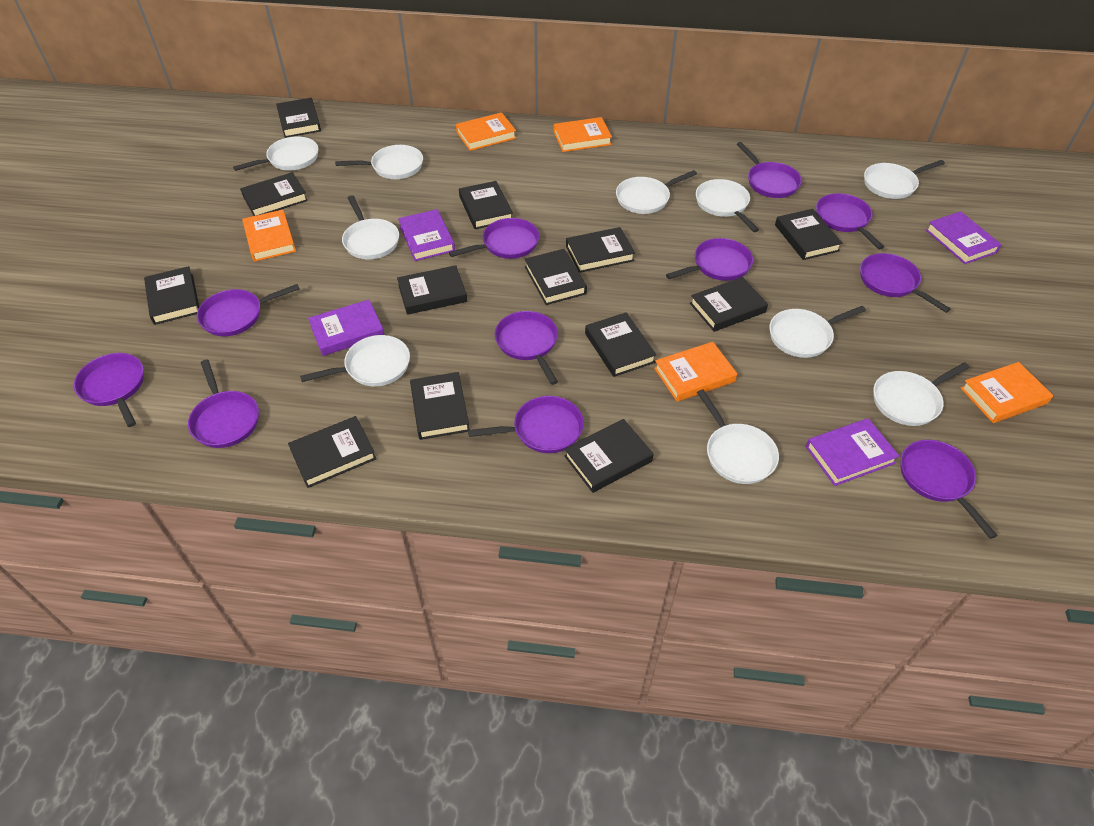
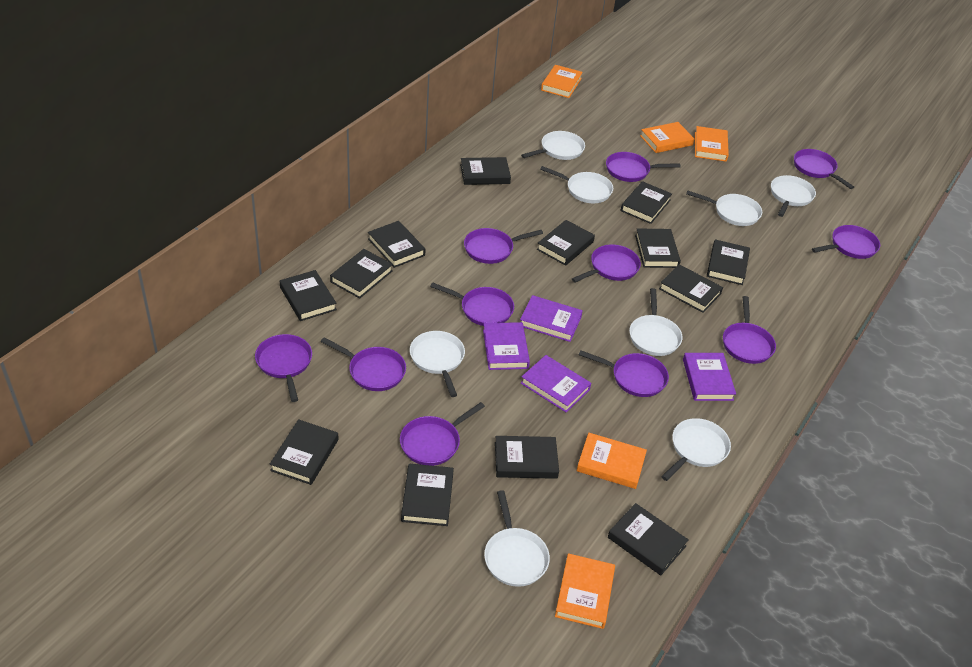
white pan: 10 -> 8

